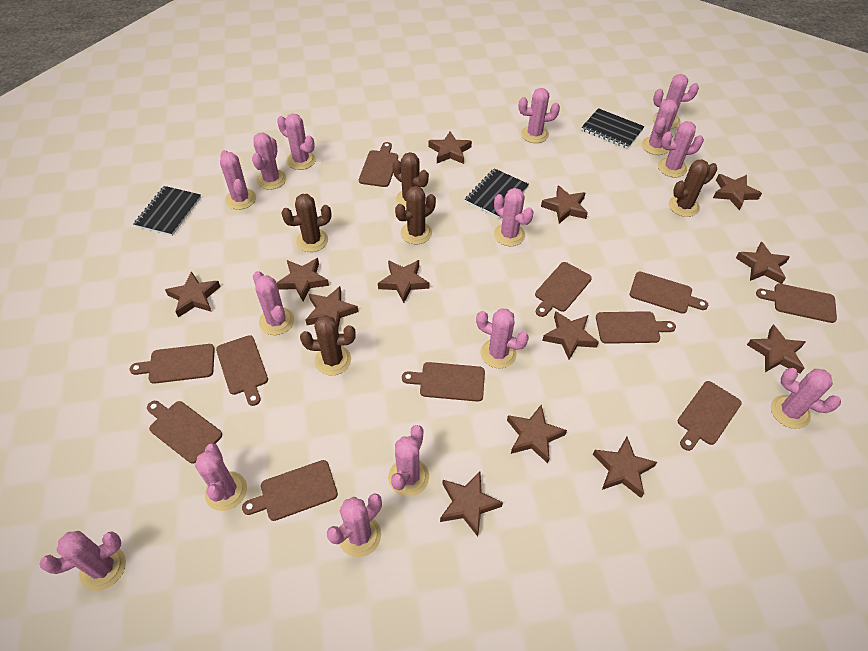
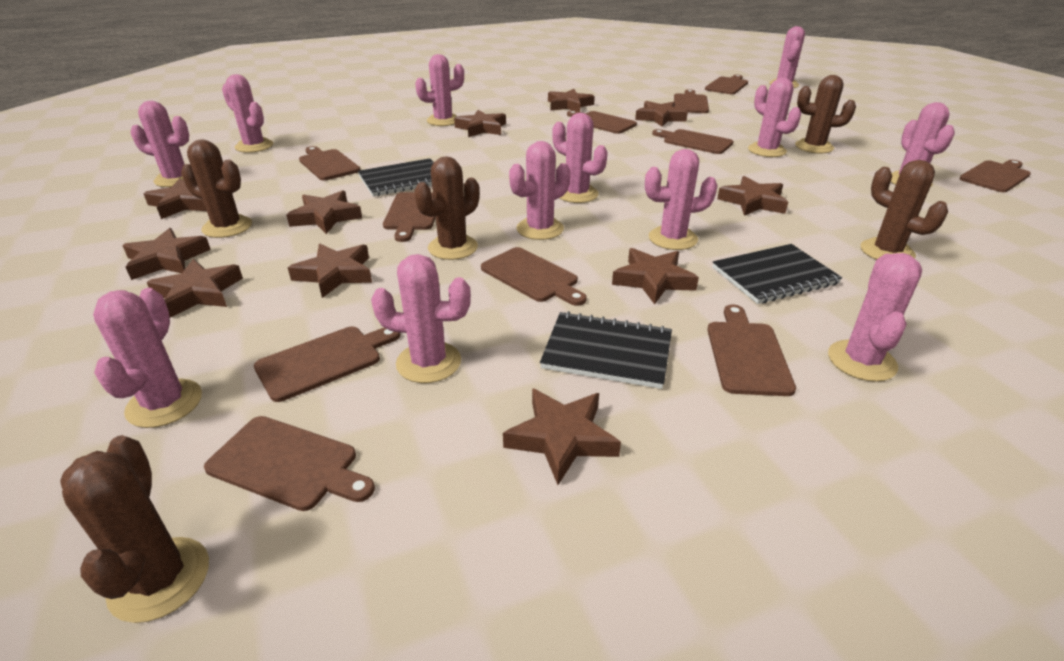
brown star: 13 -> 11
pink cactus: 15 -> 12

